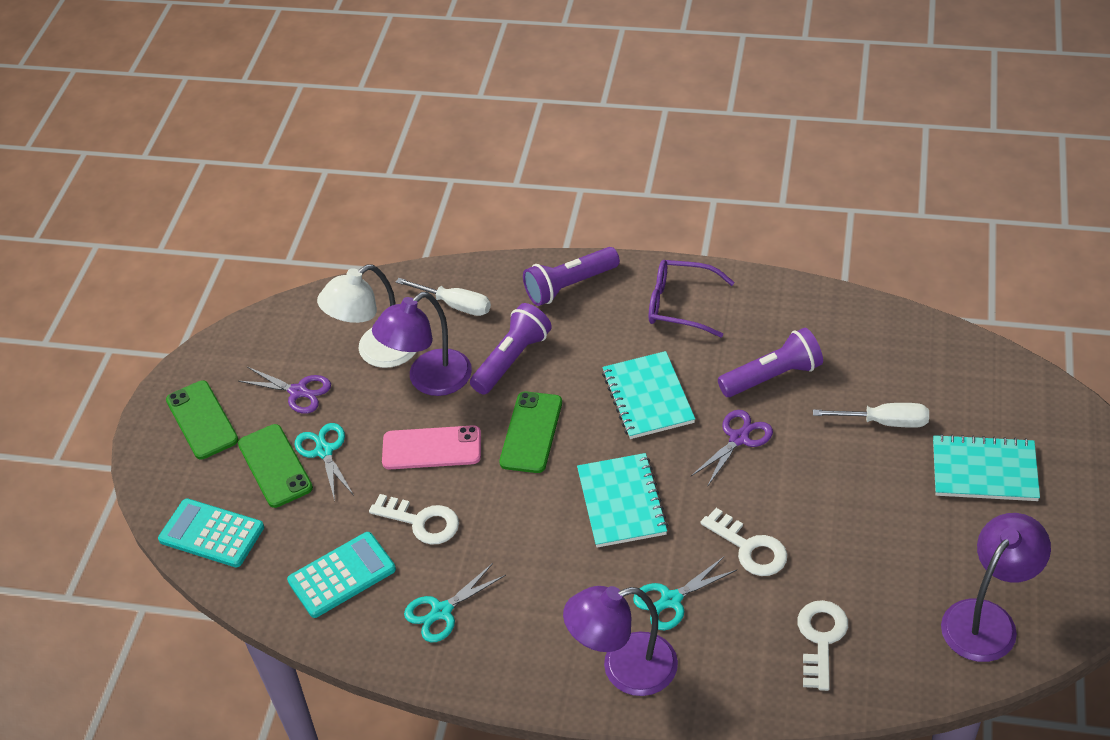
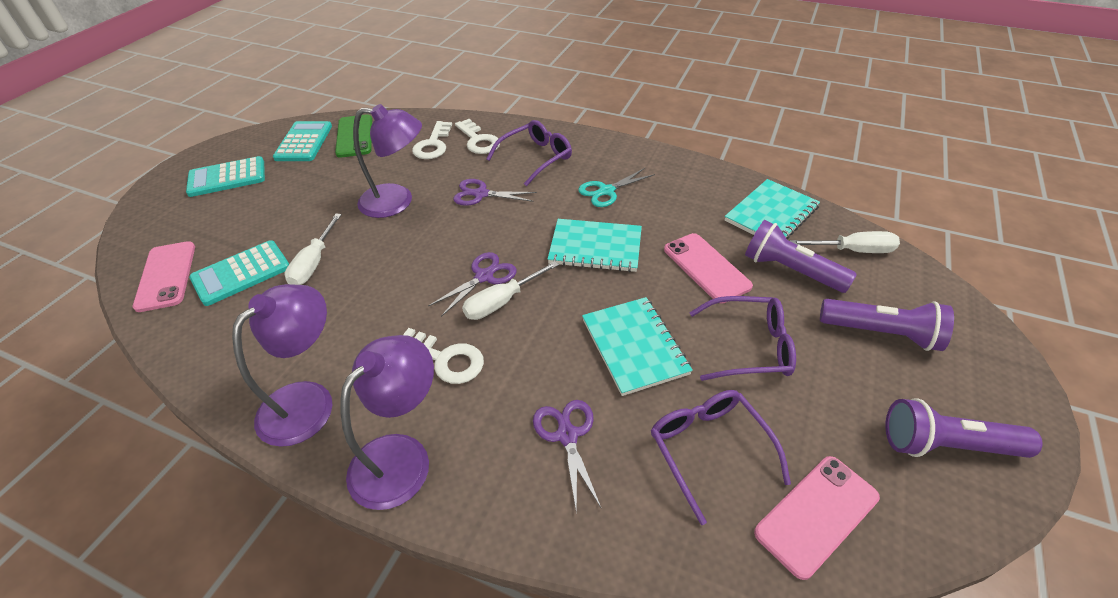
green phone: 3 -> 1
pink phone: 1 -> 3
purple glasses: 1 -> 3
purple scissors: 2 -> 3
turquoise calculator: 2 -> 3
turquoise scissors: 3 -> 1
white lamp: 1 -> 0
white screwdriver: 2 -> 3

